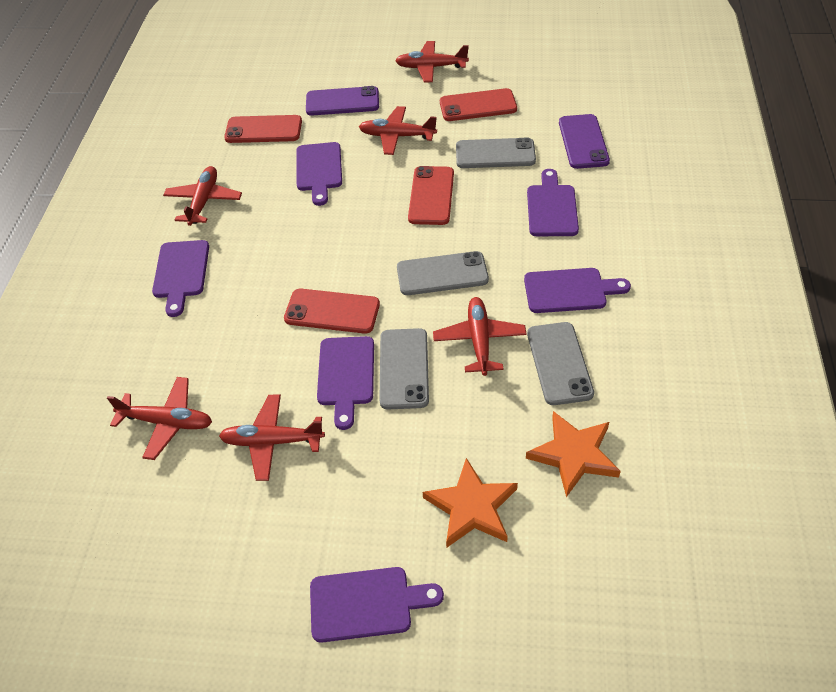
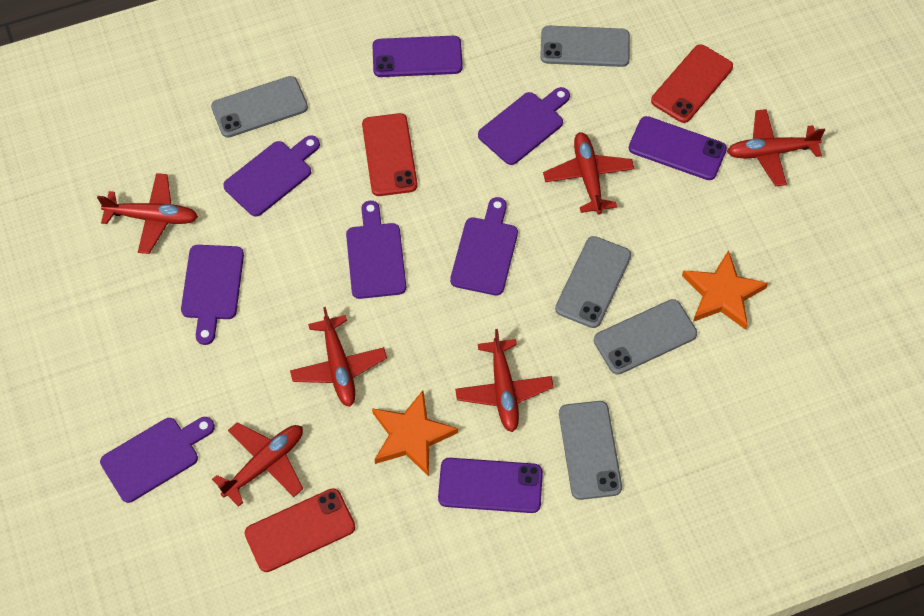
grey phone: 4 -> 5
purple phone: 2 -> 3
red phone: 4 -> 3

